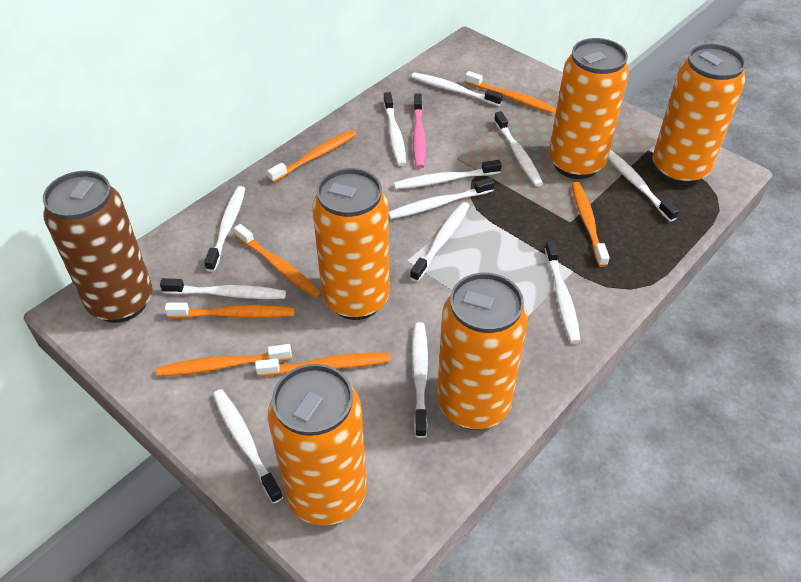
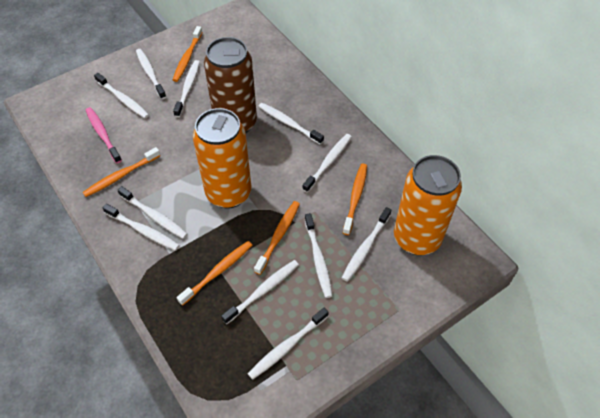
orange can: 5 -> 2
orange toothbrush: 7 -> 5
white toothbrush: 12 -> 11

